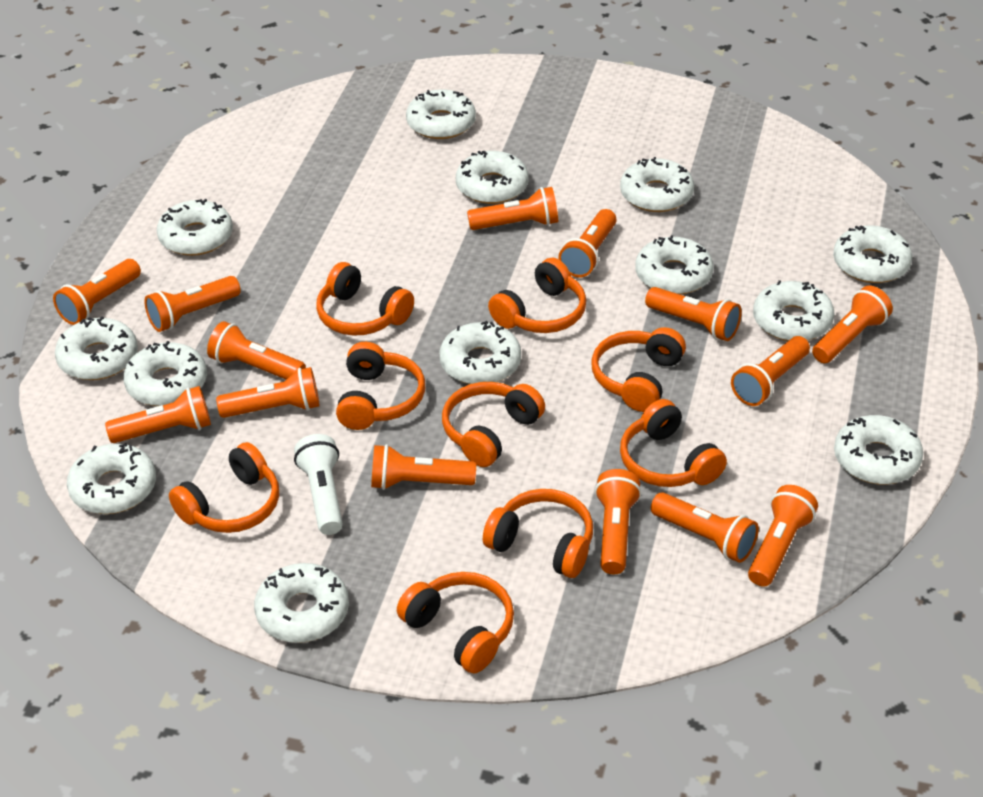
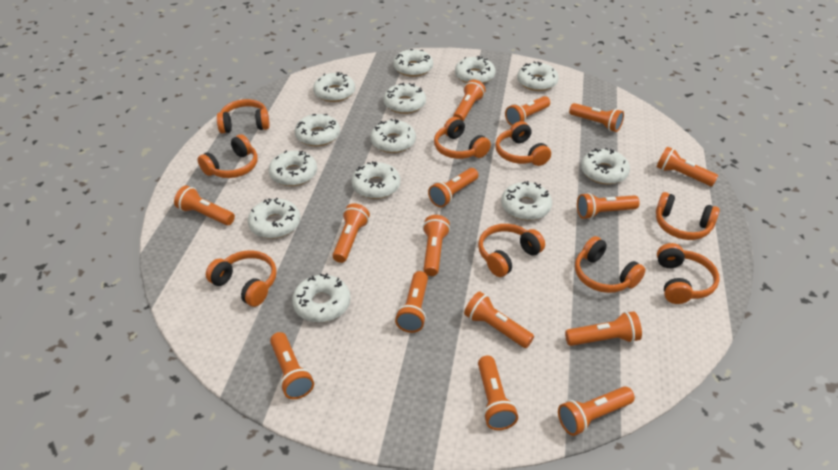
orange flashlight: 14 -> 15
white flashlight: 1 -> 0

